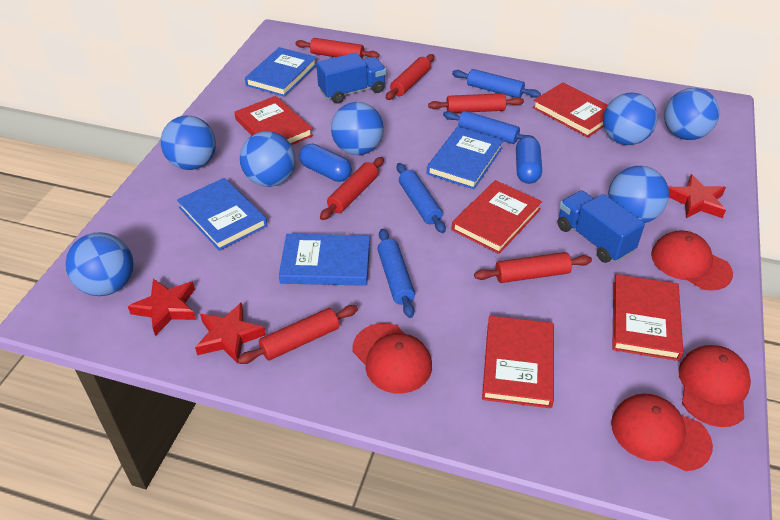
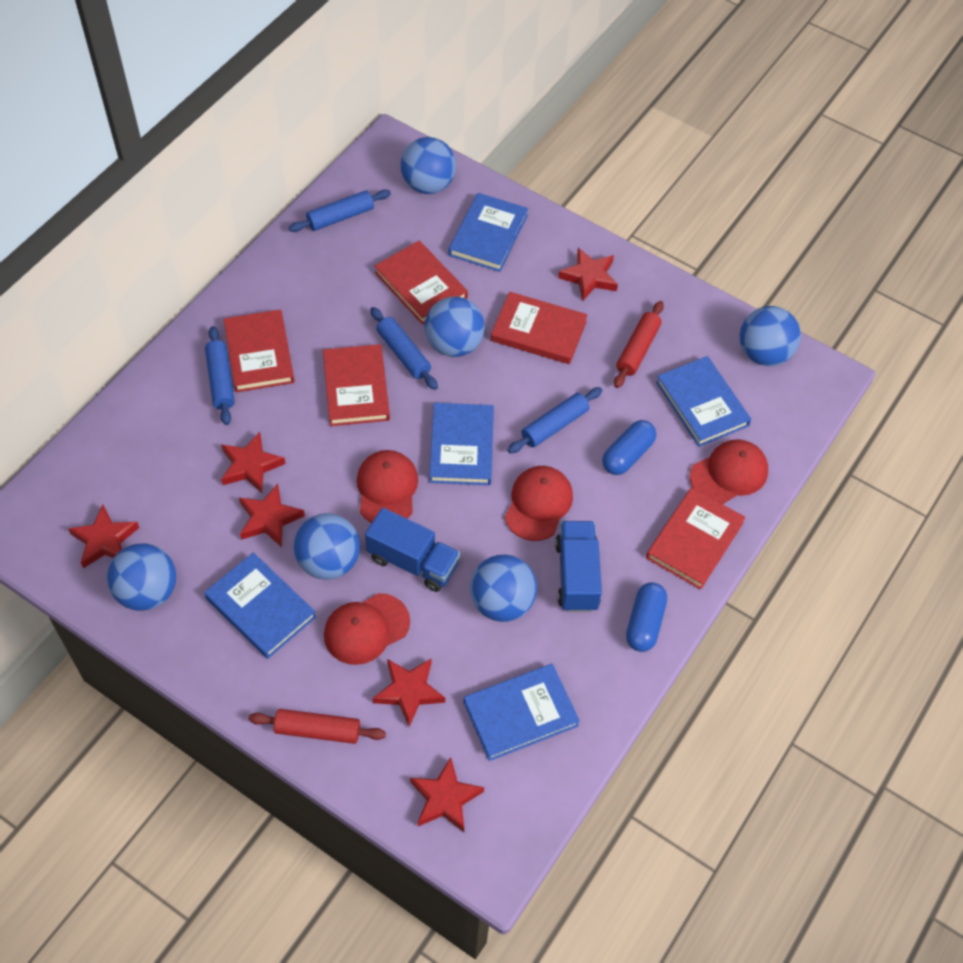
blue ball: 7 -> 6
blue book: 4 -> 5
red rolling pin: 6 -> 2
red star: 3 -> 6

